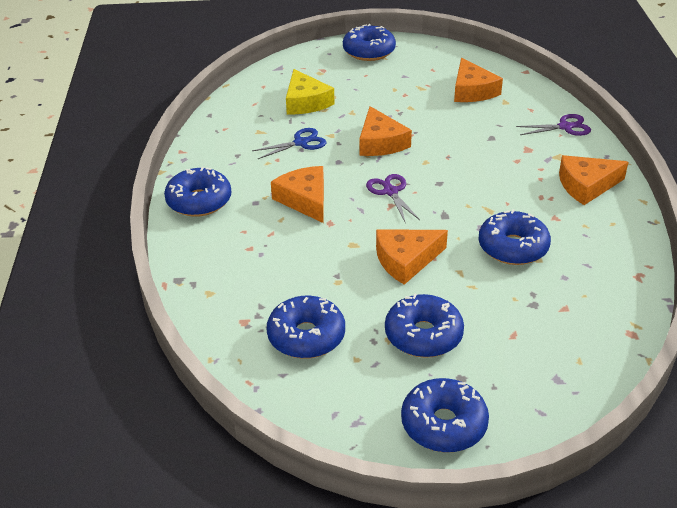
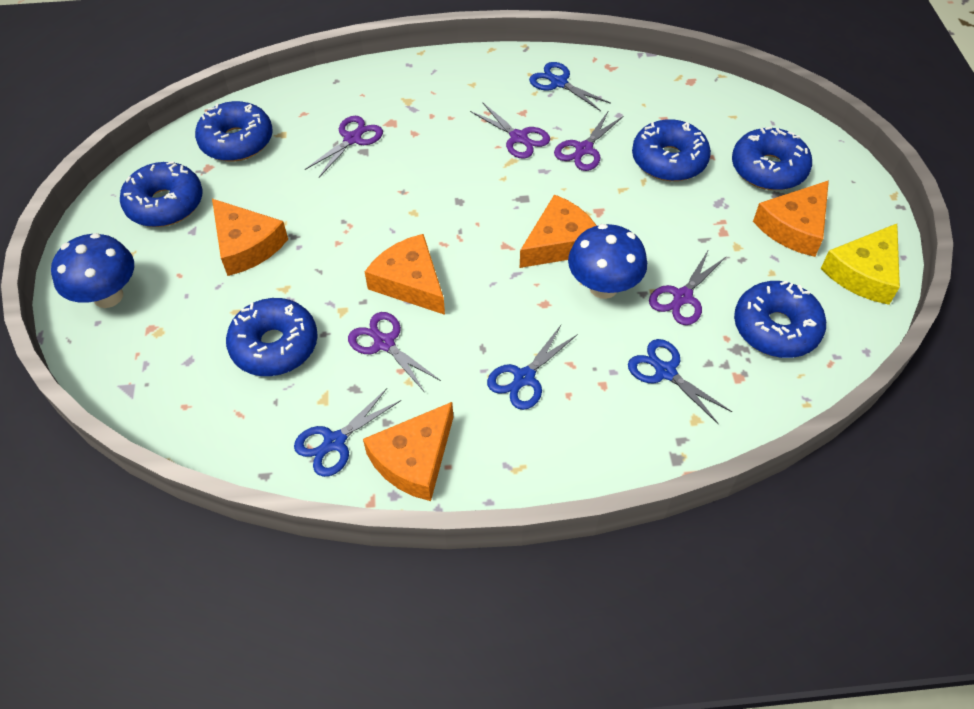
blue mushroom: 0 -> 2
blue scissors: 1 -> 4
purple scissors: 2 -> 5

